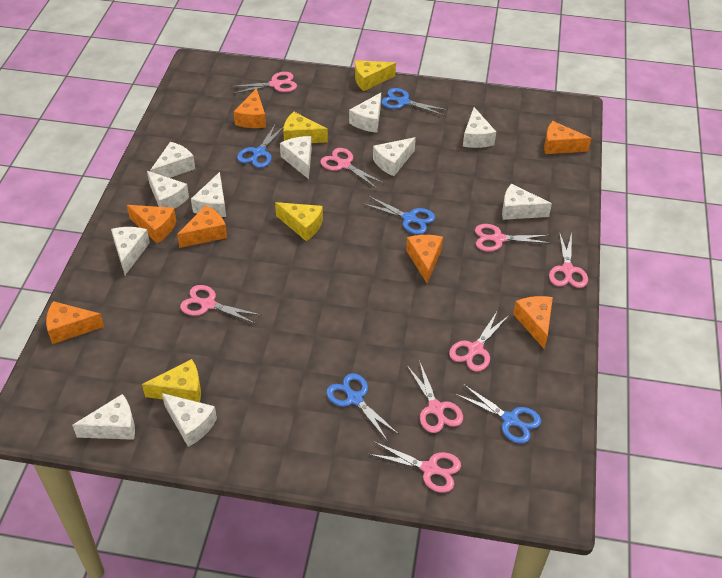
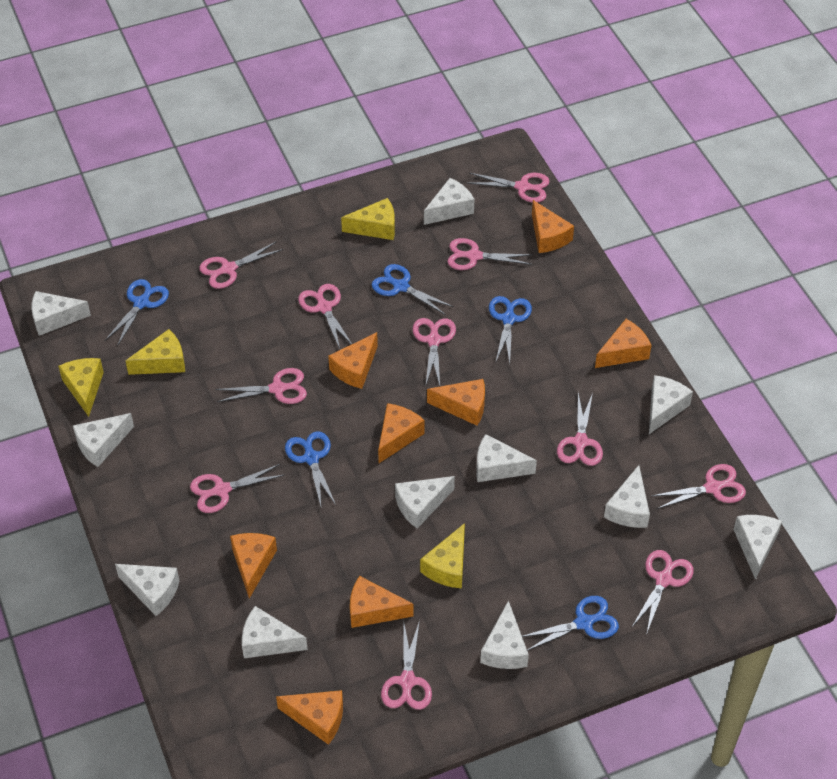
orange cheese: 7 -> 8
pink scissors: 8 -> 11

